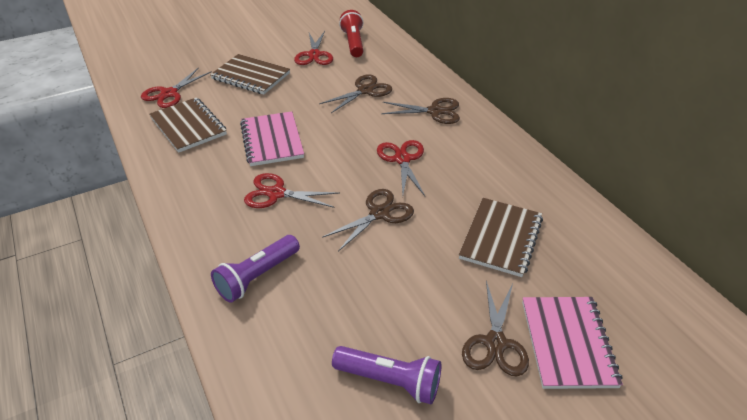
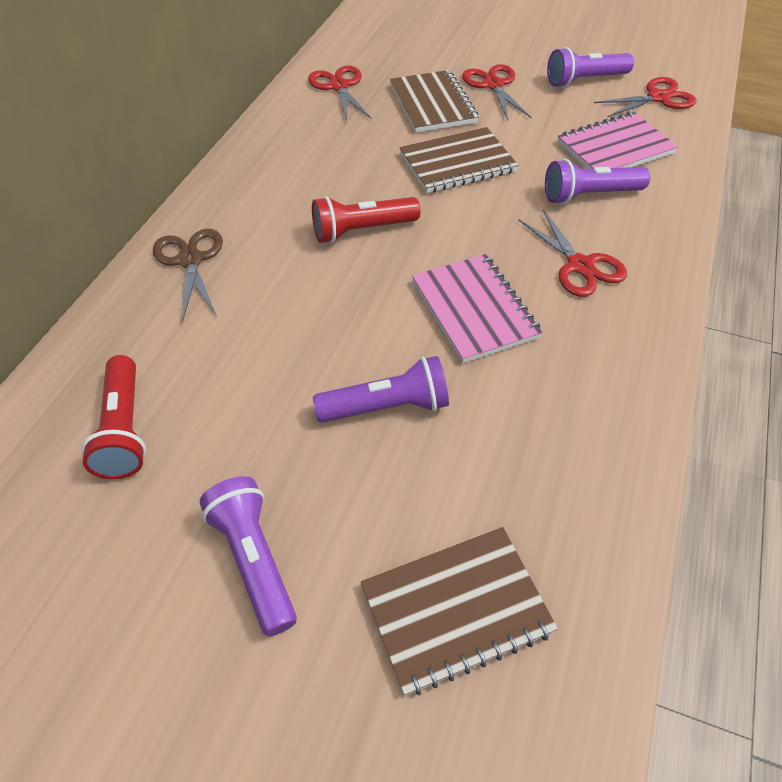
brown scissors: 4 -> 1
purple flashlight: 2 -> 4
red flashlight: 1 -> 2

